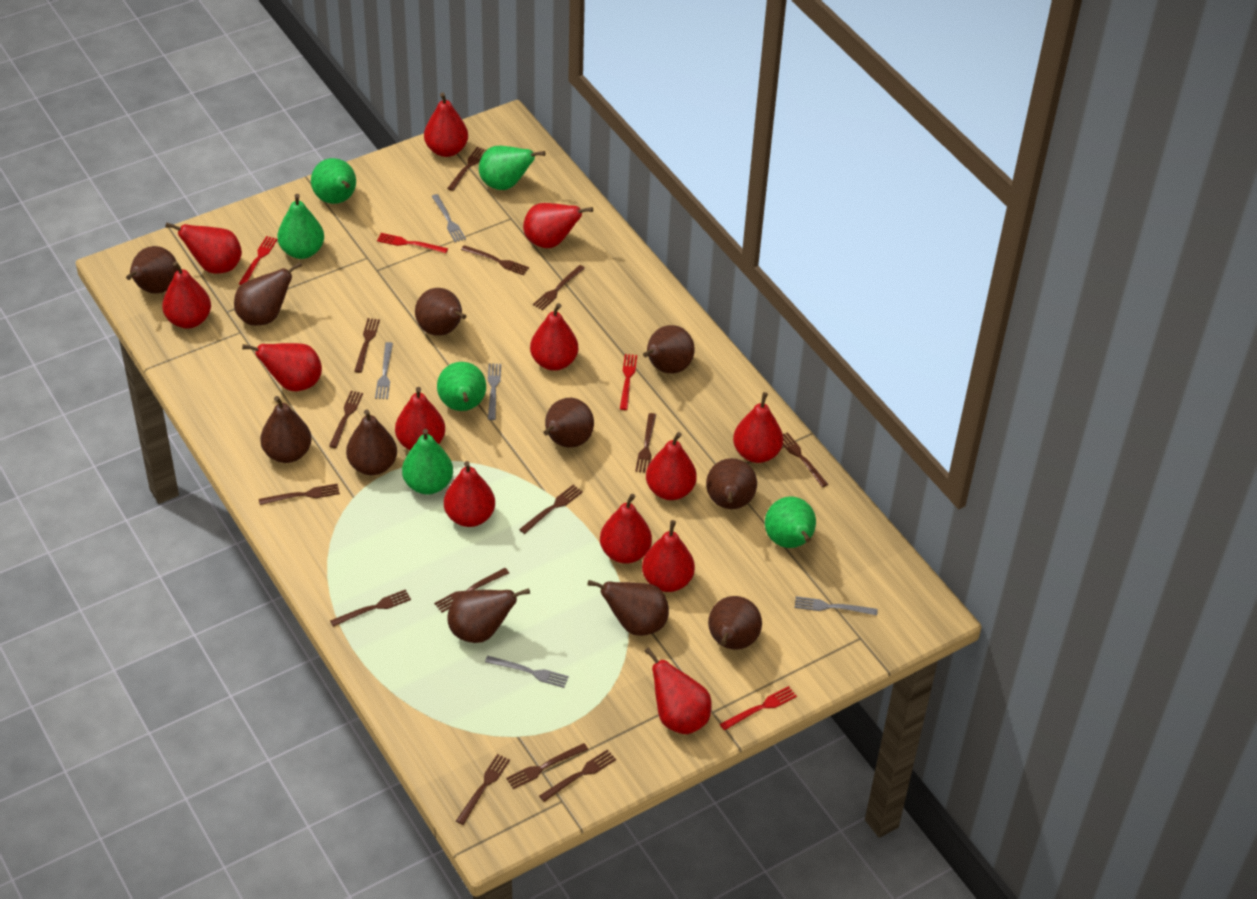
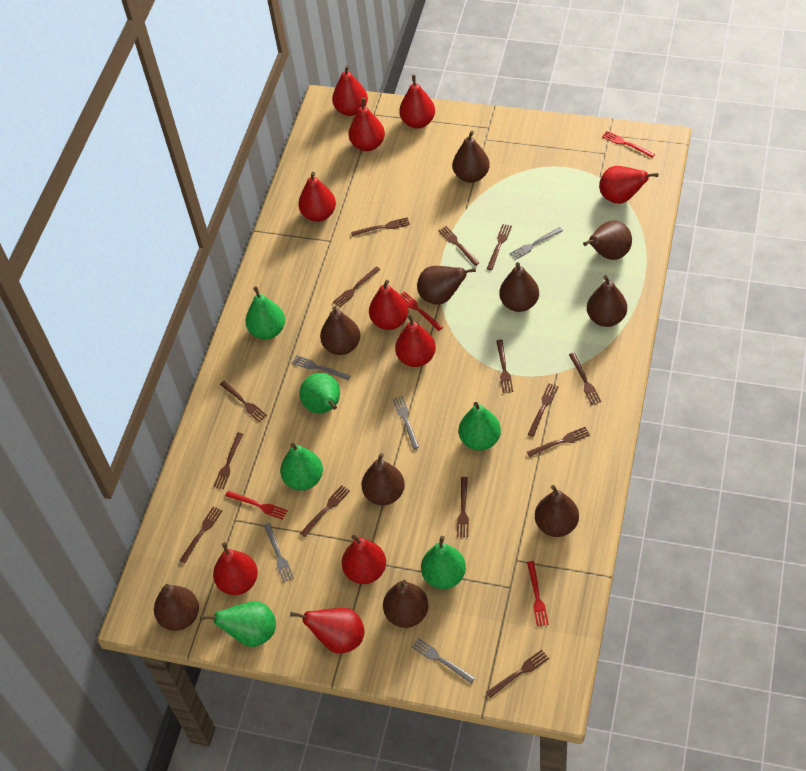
brown pear: 11 -> 10
red pear: 13 -> 10

